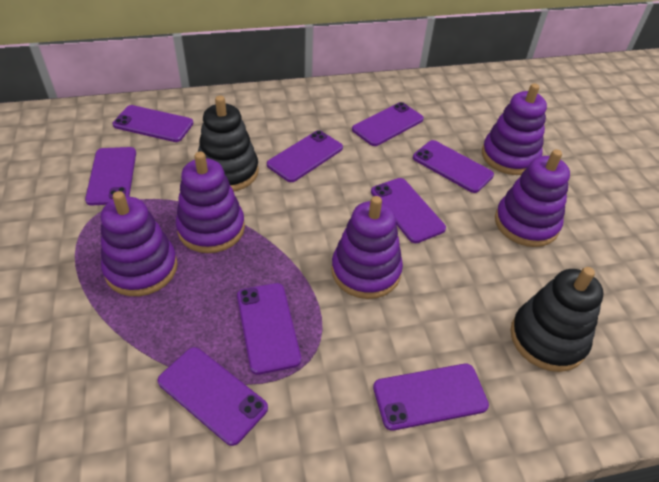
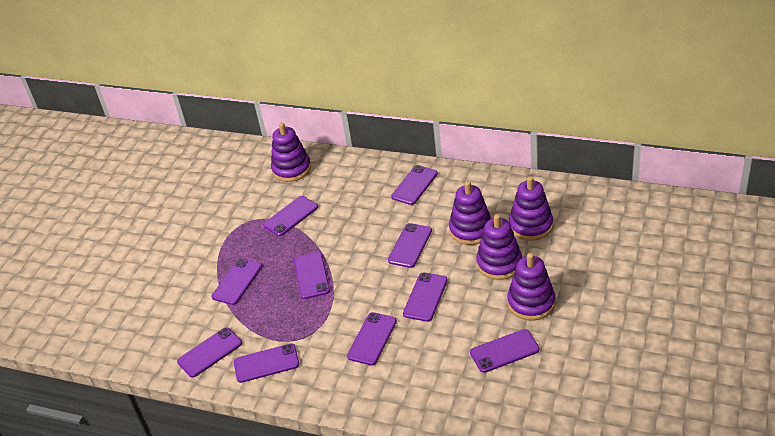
black stacking toy: 2 -> 0
purple phone: 9 -> 10

